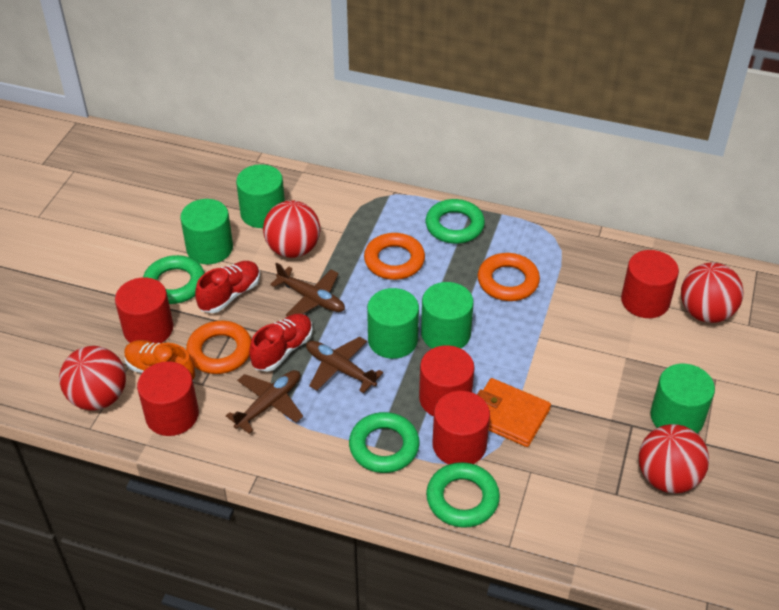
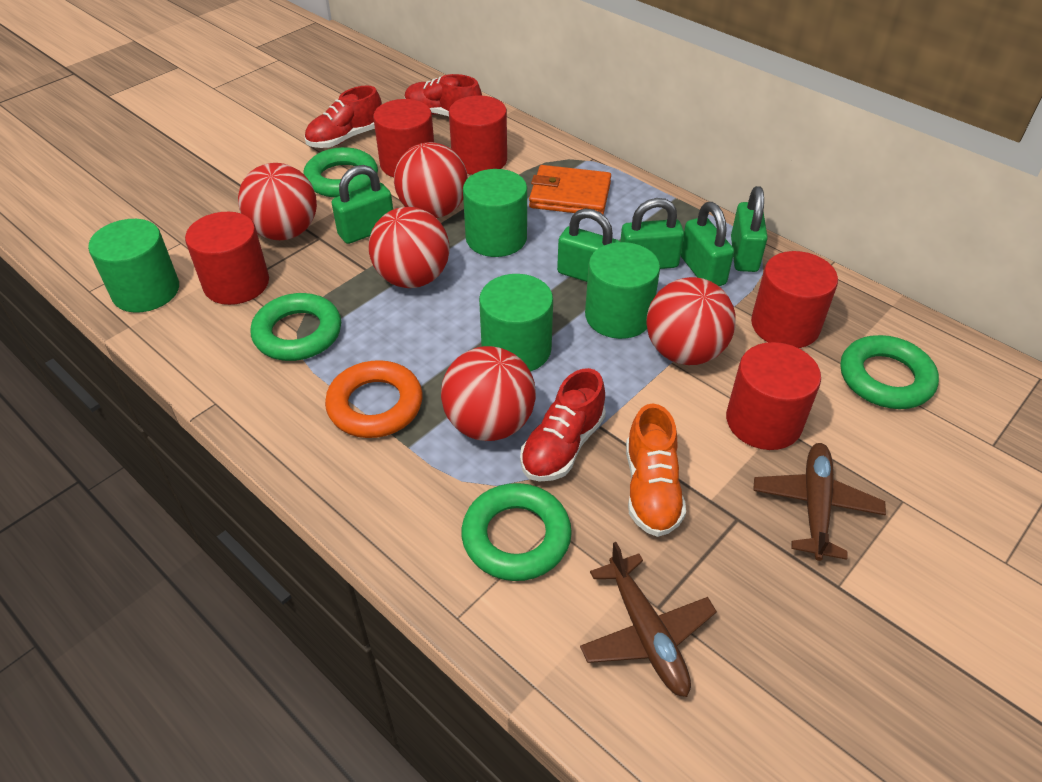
brown plane: 3 -> 2
green cylinder: 5 -> 4
green padlock: 0 -> 5
orange ring: 3 -> 1
red ball: 4 -> 5
red shoe: 2 -> 3

